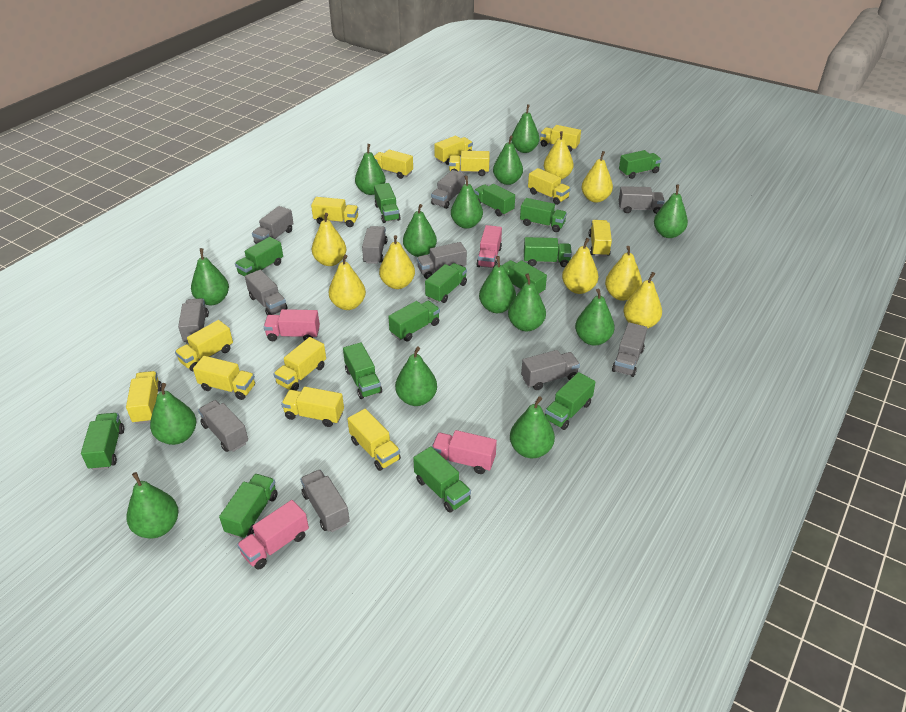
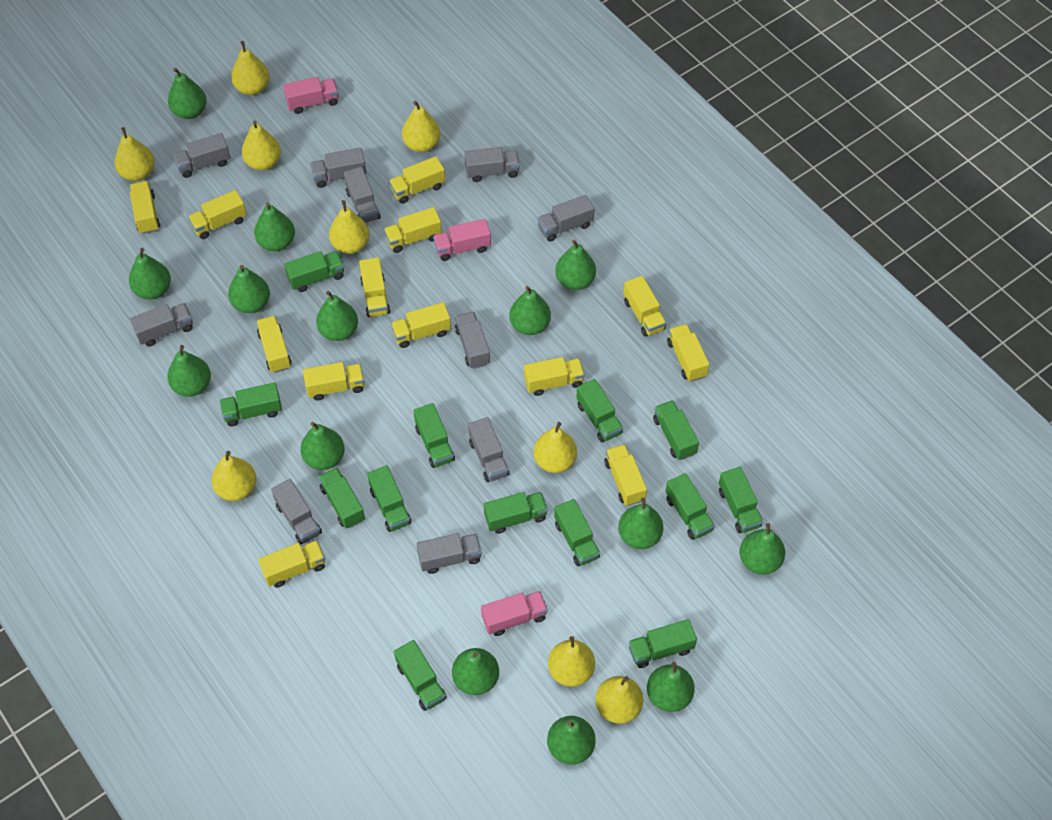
green truck: 14 -> 13
grey truck: 11 -> 10
pink truck: 4 -> 3
yellow pear: 8 -> 9

